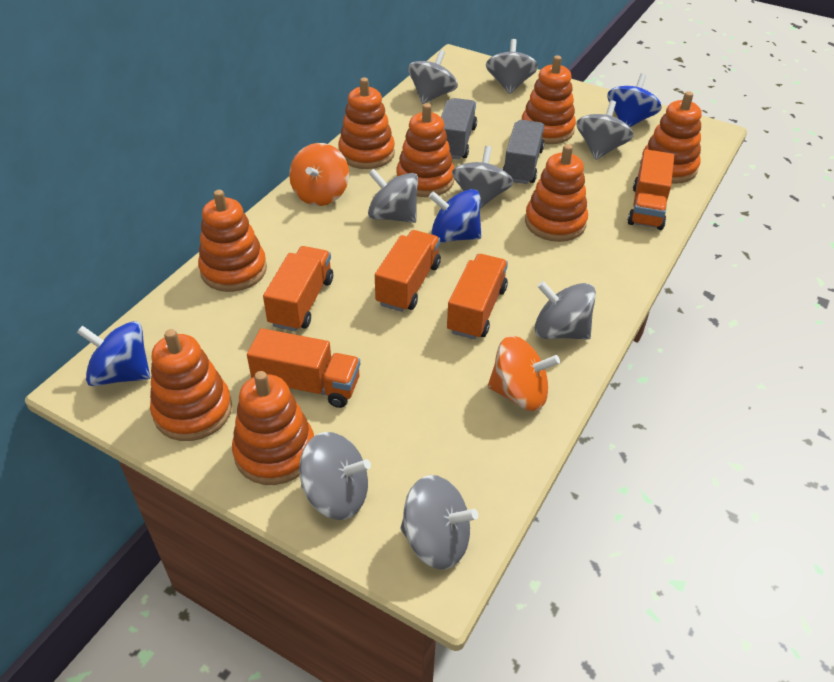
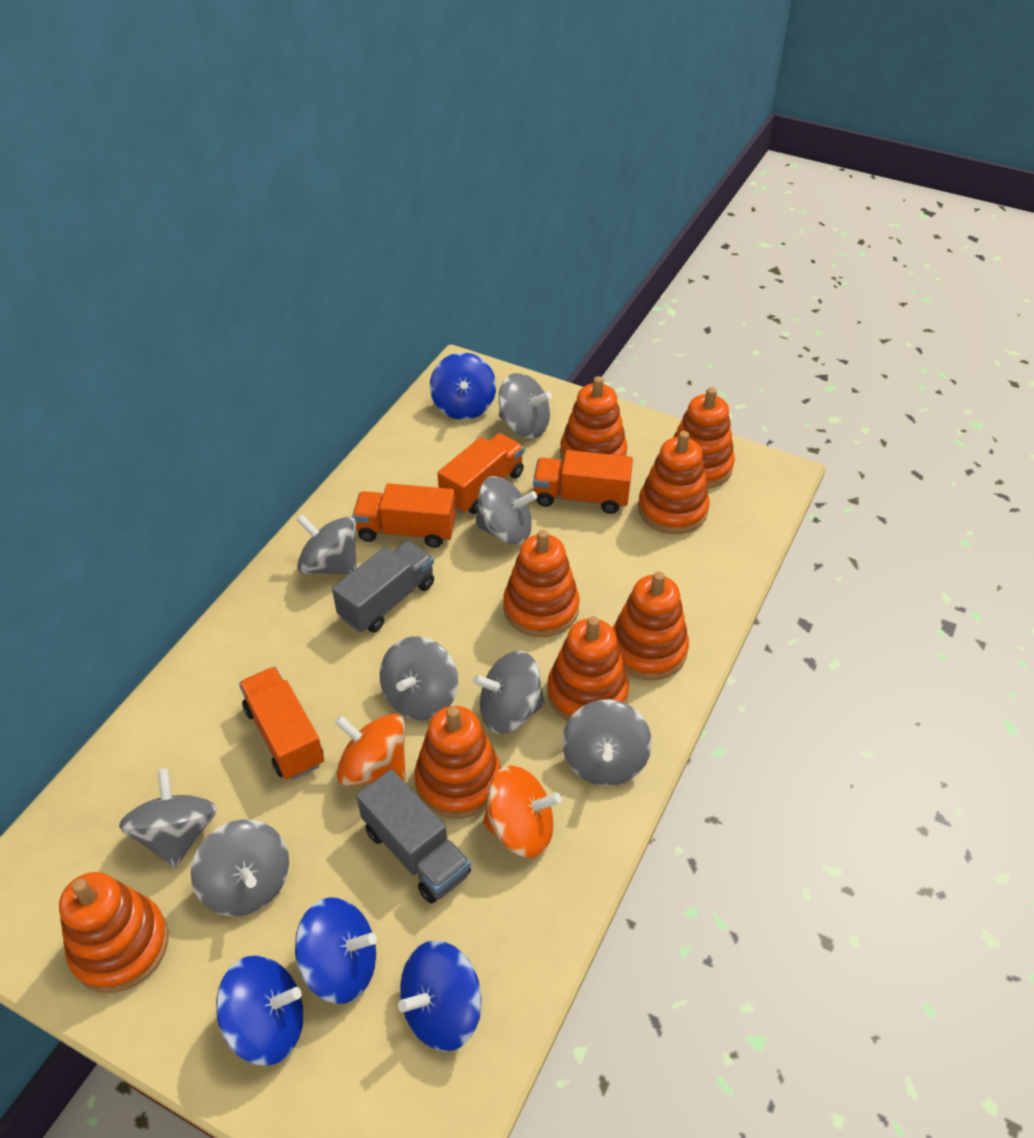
blue spinning top: 3 -> 4
orange truck: 5 -> 4

